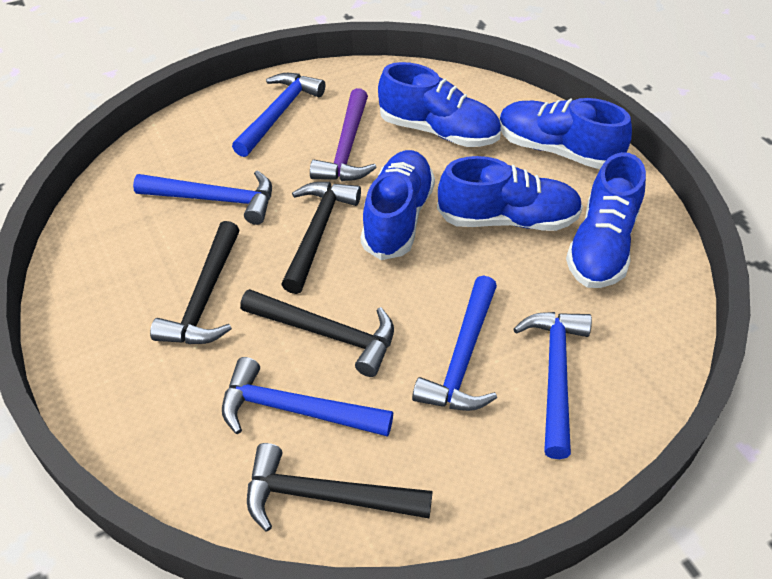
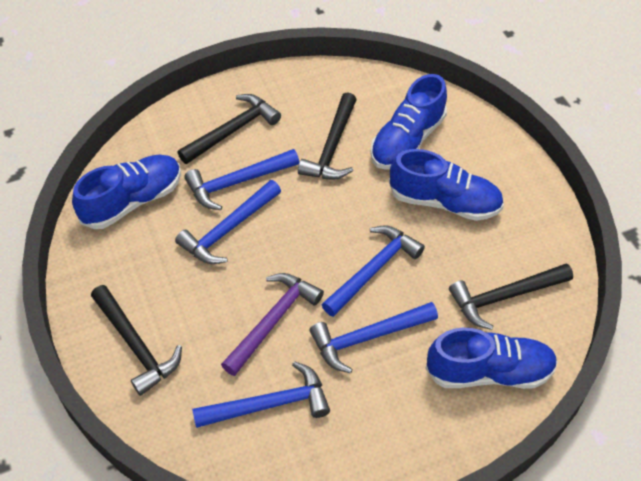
blue shoe: 5 -> 4

